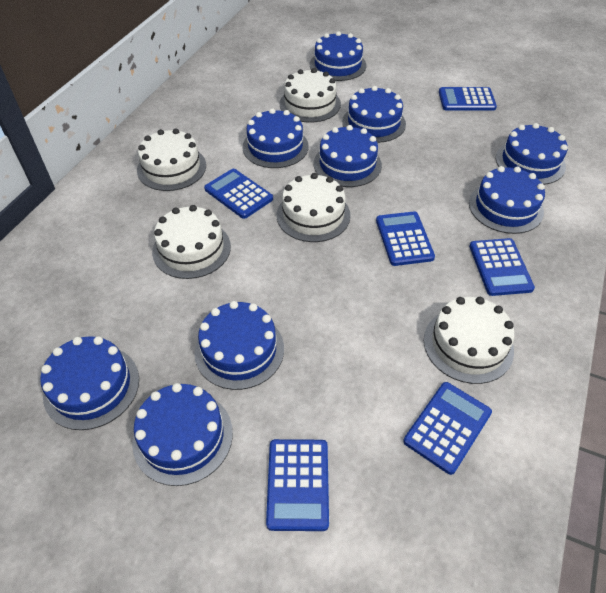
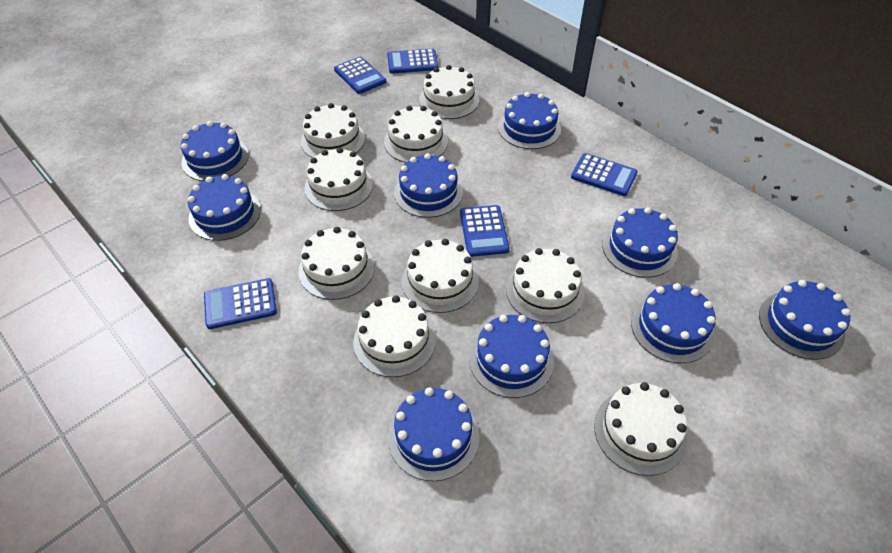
blue calculator: 6 -> 5
white cake: 5 -> 9

